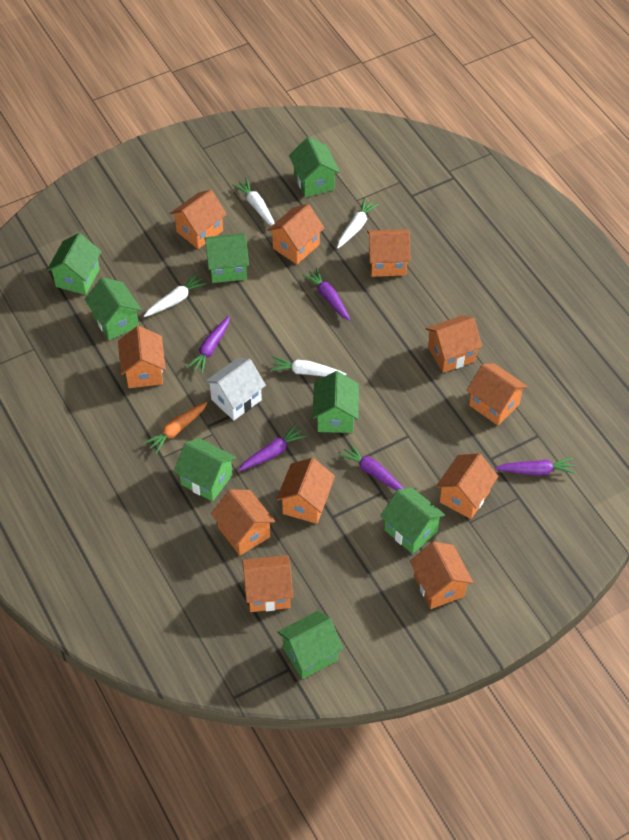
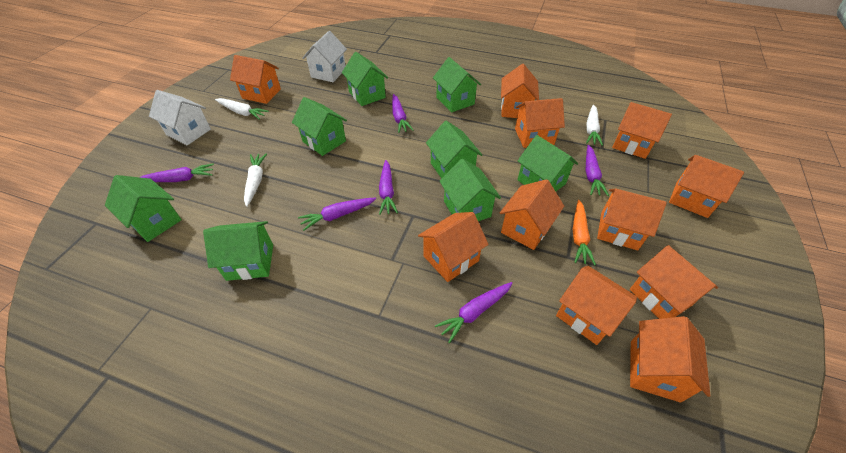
purple carrot: 5 -> 6
white carrot: 4 -> 3
white house: 1 -> 2

